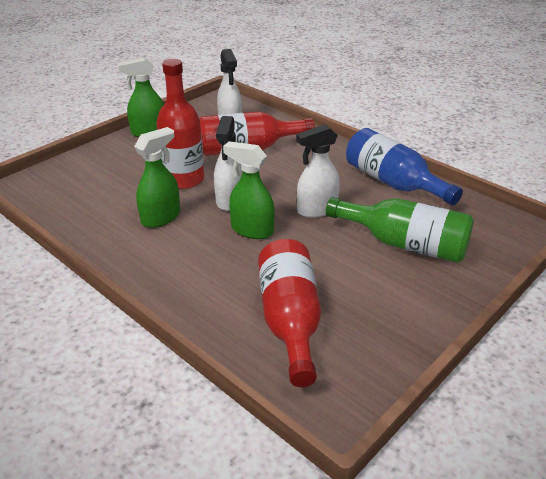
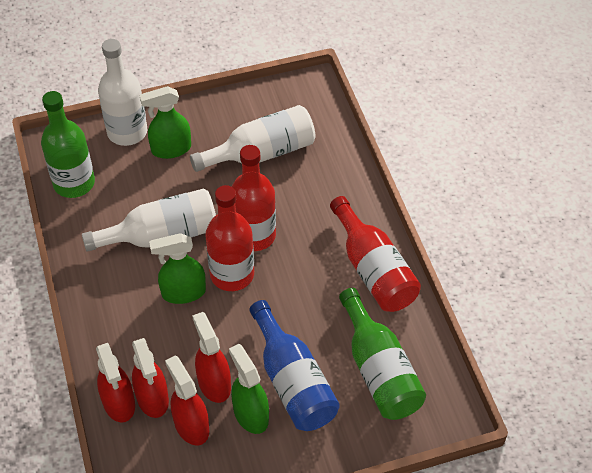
green bottle: 1 -> 2
red spray bottle: 0 -> 4
white bottle: 0 -> 3
white spray bottle: 3 -> 0

